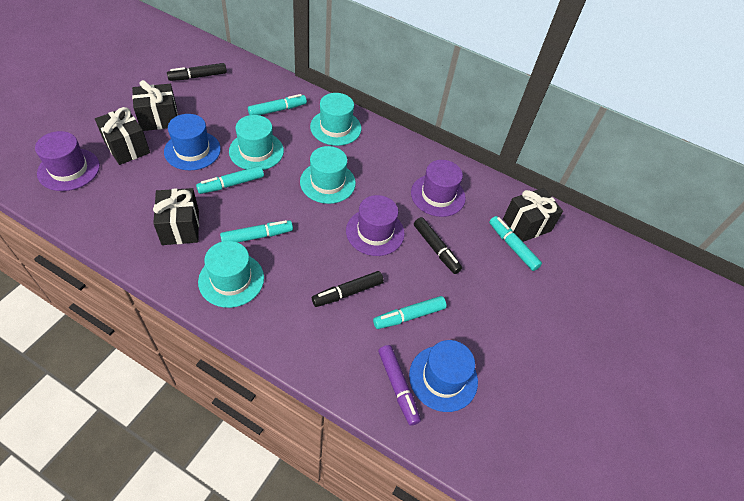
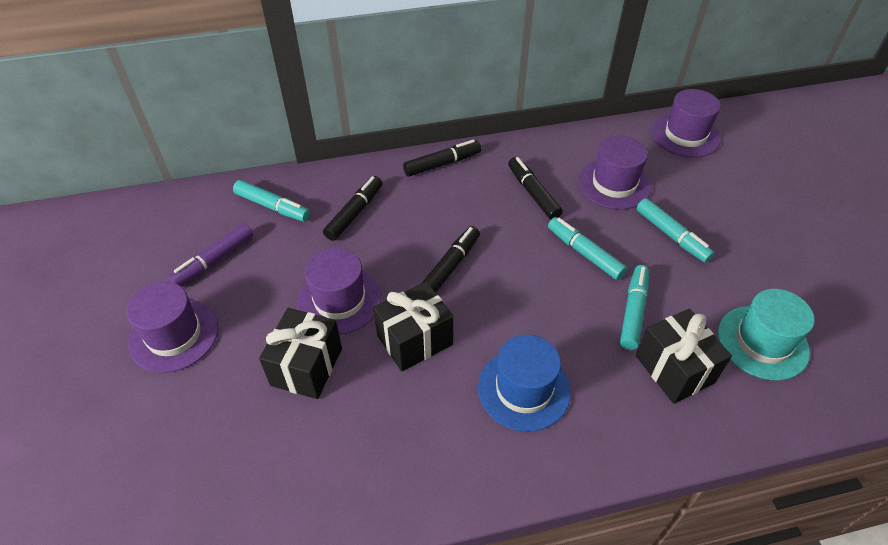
black gift: 4 -> 3
black marker: 3 -> 4
blue hat: 2 -> 1
purple hat: 3 -> 4
turquoise hat: 4 -> 1
turquoise marker: 5 -> 4

